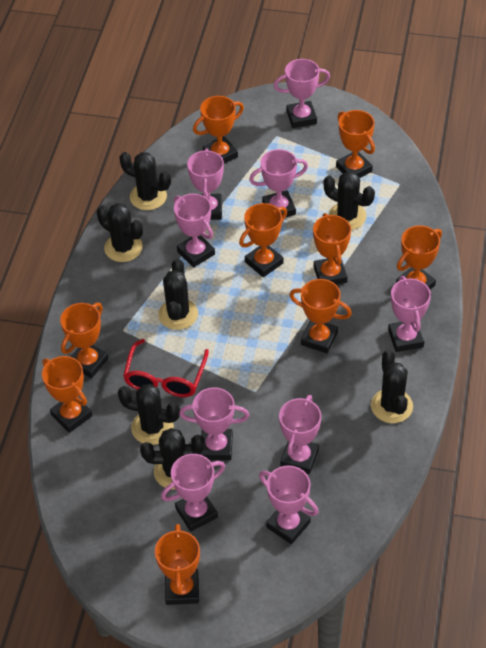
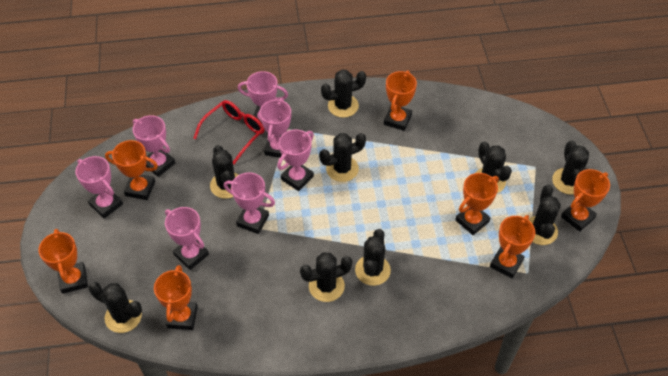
black cactus: 7 -> 9
orange trophy: 9 -> 7
pink trophy: 9 -> 7

